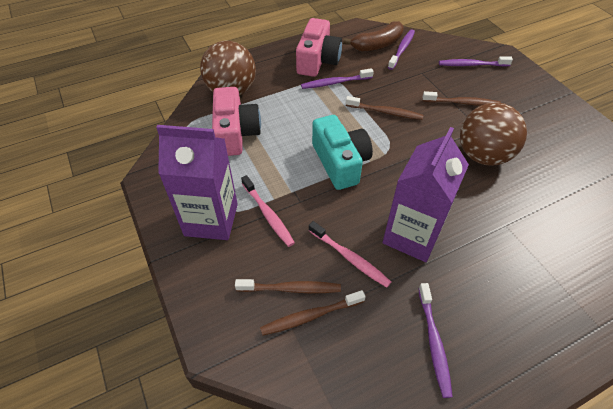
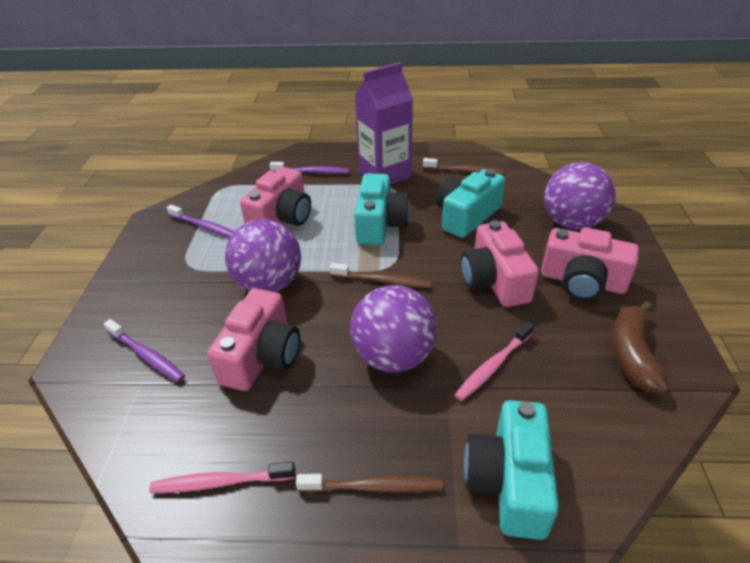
brown ball: 2 -> 0
brown toothbrush: 4 -> 3
pink camera: 2 -> 4
purple ball: 0 -> 3
purple carton: 2 -> 1
purple toothbrush: 4 -> 3
turquoise camera: 1 -> 3

